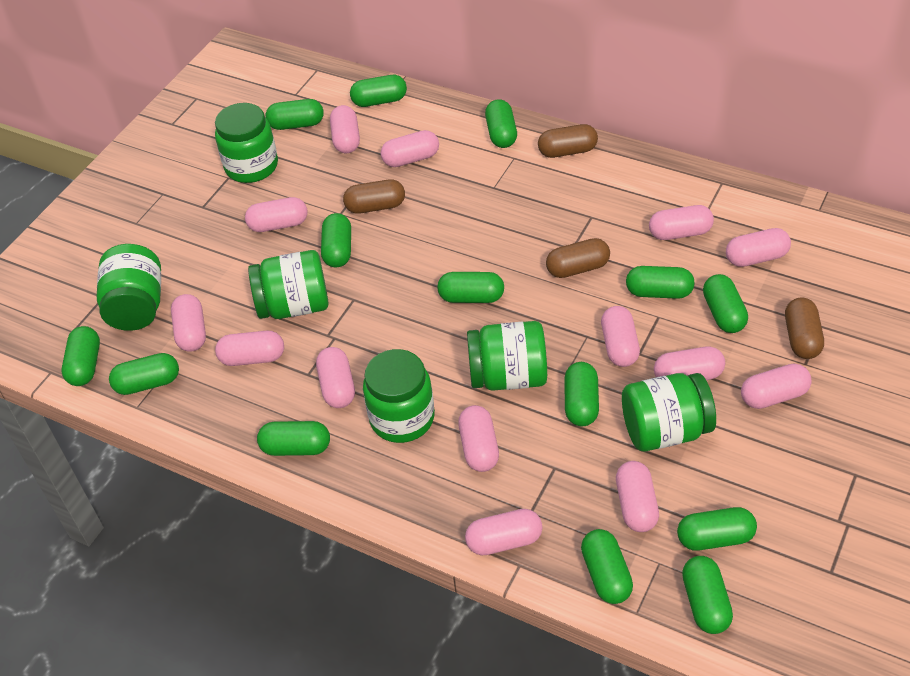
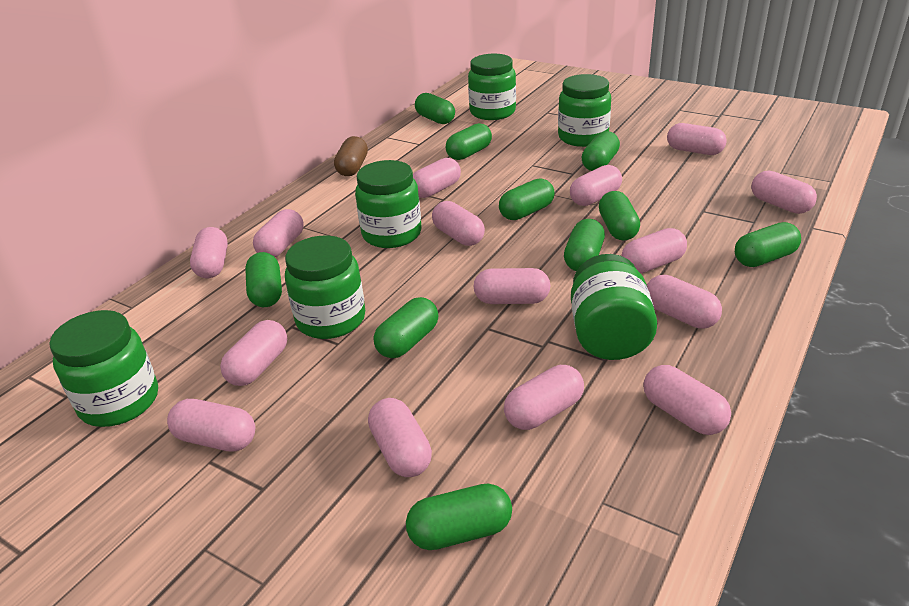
brown capsule: 4 -> 1
green capsule: 14 -> 10
pink capsule: 14 -> 15

